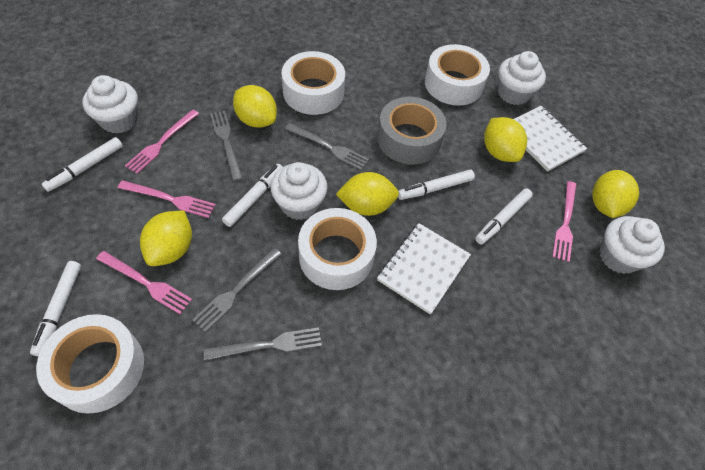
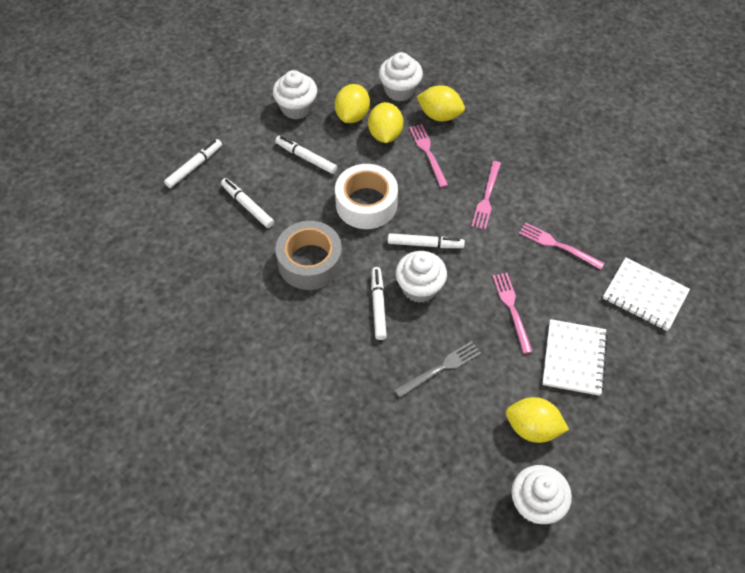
grey fork: 4 -> 1
white tape: 4 -> 1
yellow lemon: 5 -> 4

